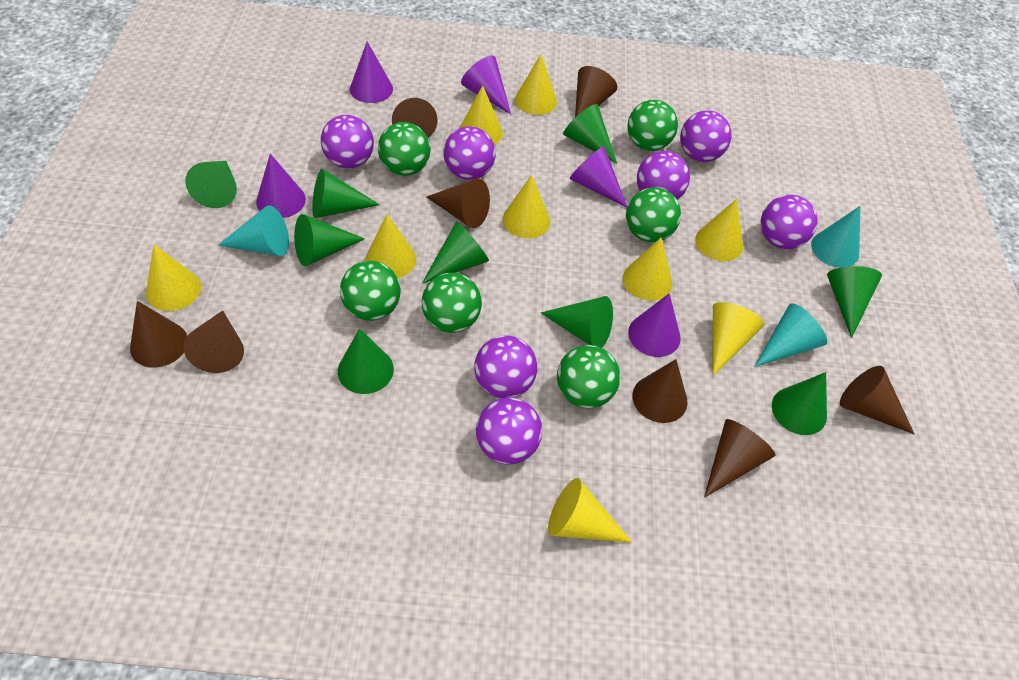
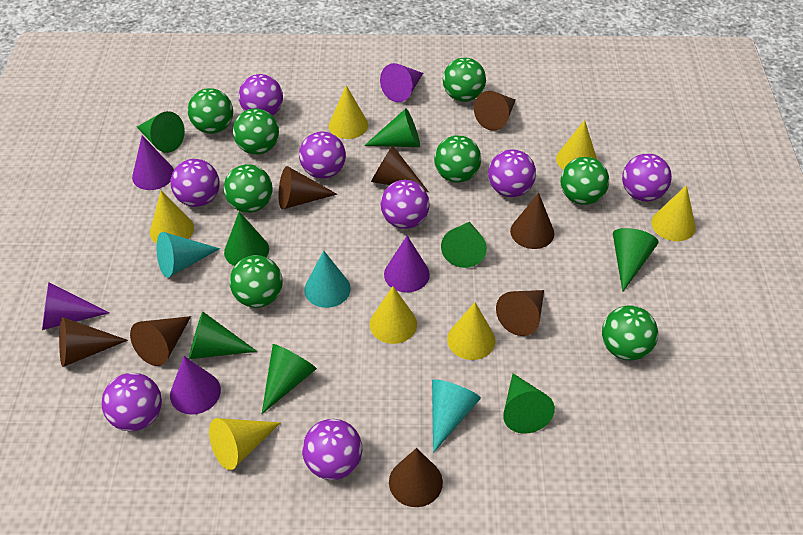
green ball: 6 -> 8
green cone: 9 -> 8
purple ball: 7 -> 8
yellow cone: 9 -> 7

